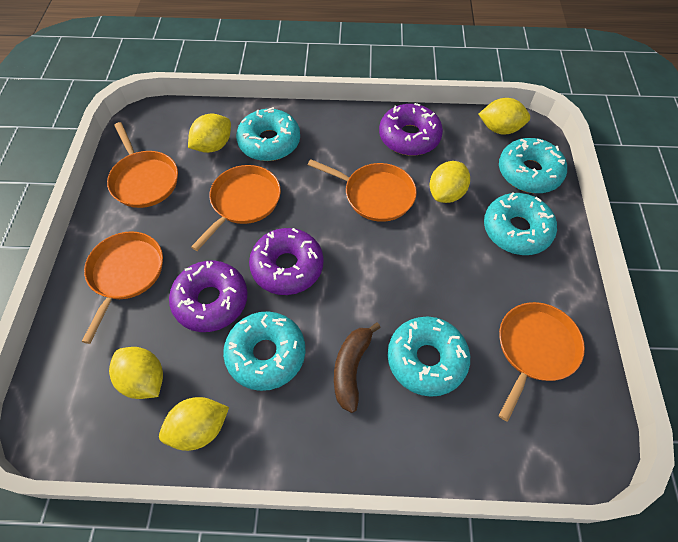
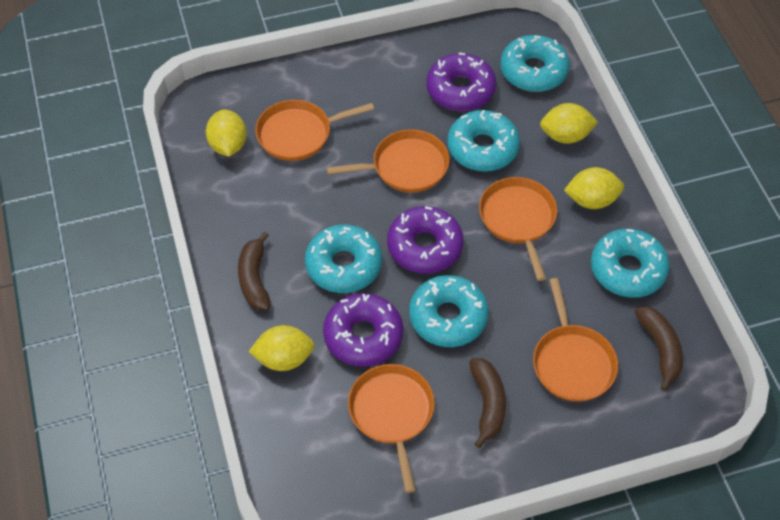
brown banana: 1 -> 3
yellow lemon: 5 -> 4

